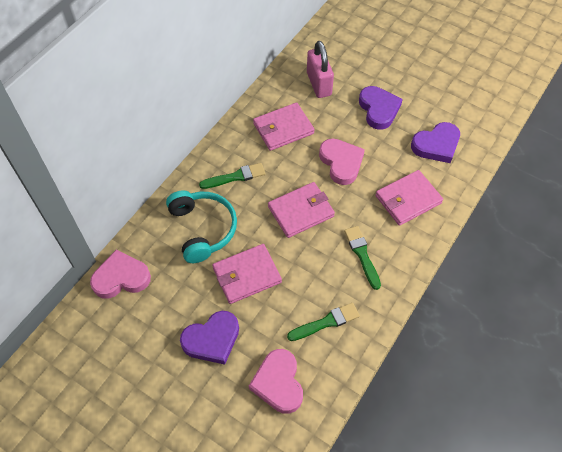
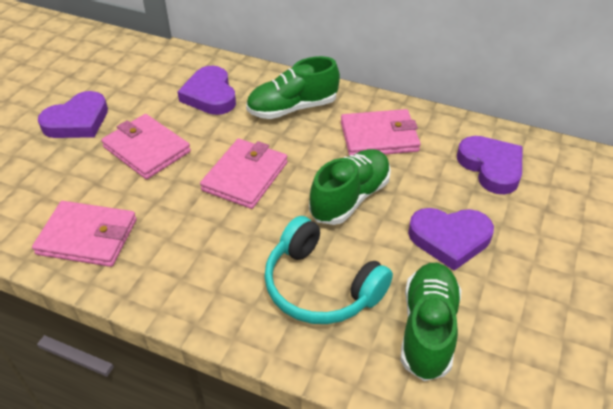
green brush: 3 -> 0
green shoe: 0 -> 3
pink heart: 3 -> 0
pink padlock: 1 -> 0
purple heart: 3 -> 4

